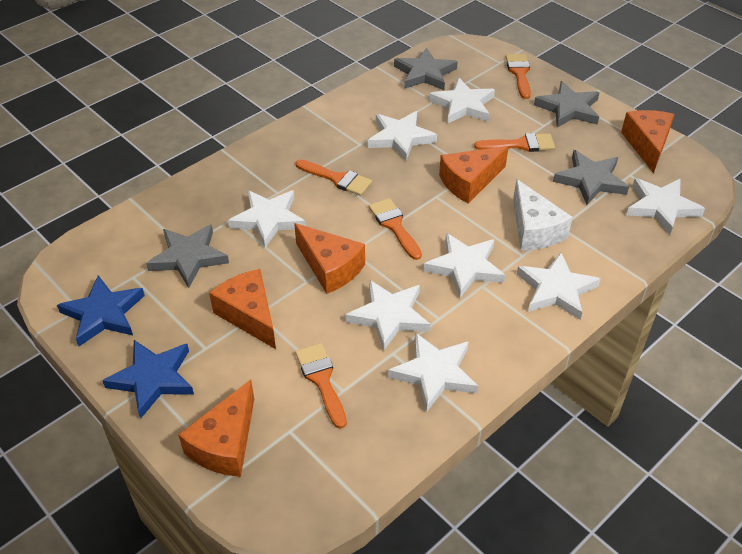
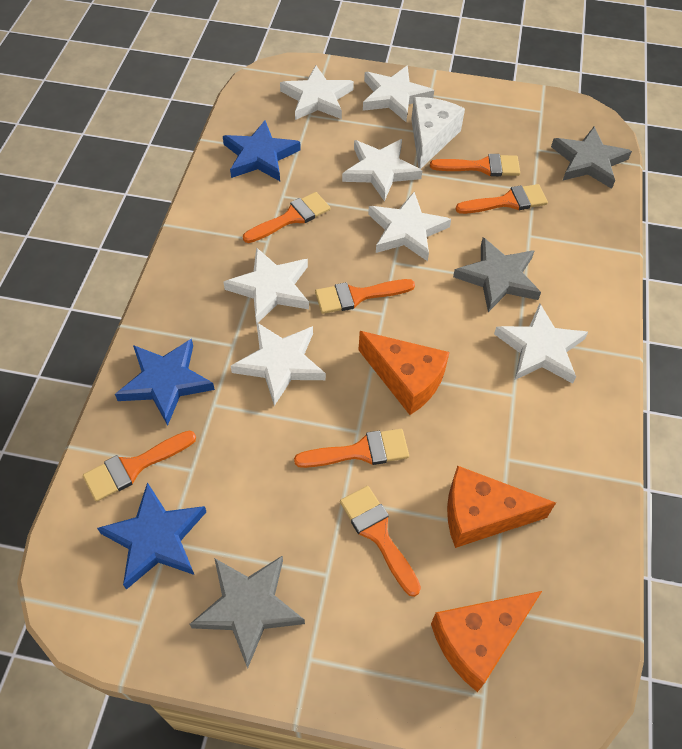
blue star: 2 -> 3
grey star: 4 -> 3
orange brush: 5 -> 7
orange cheese: 5 -> 3
white star: 8 -> 7

